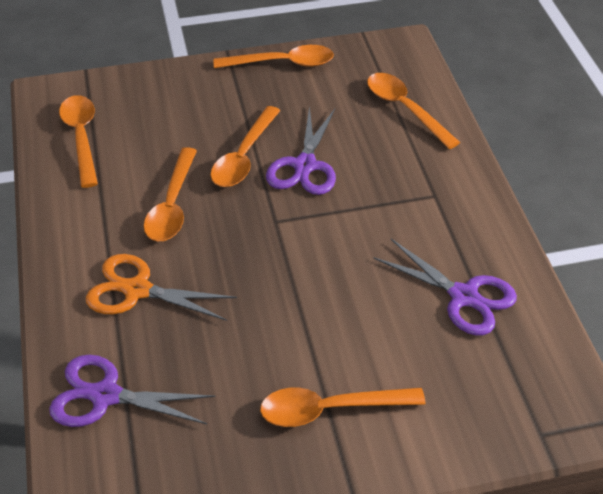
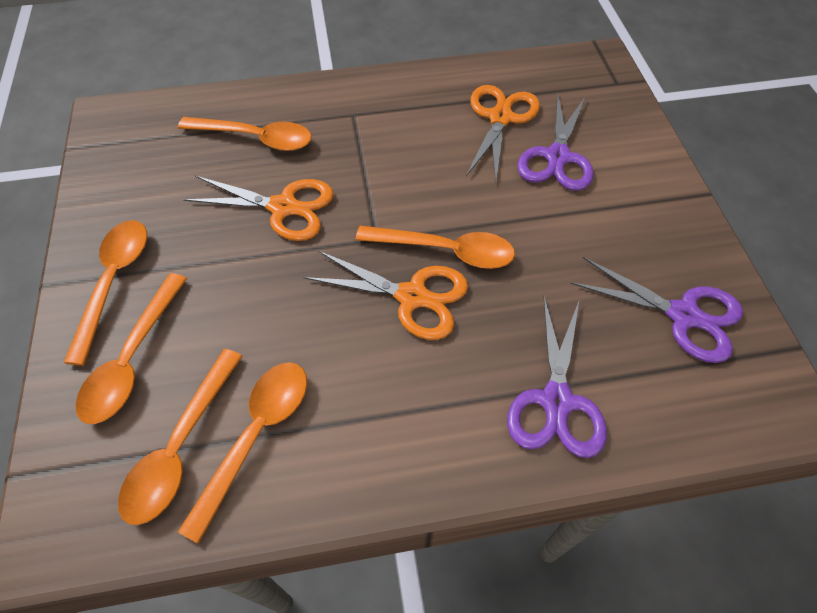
orange scissors: 1 -> 3

